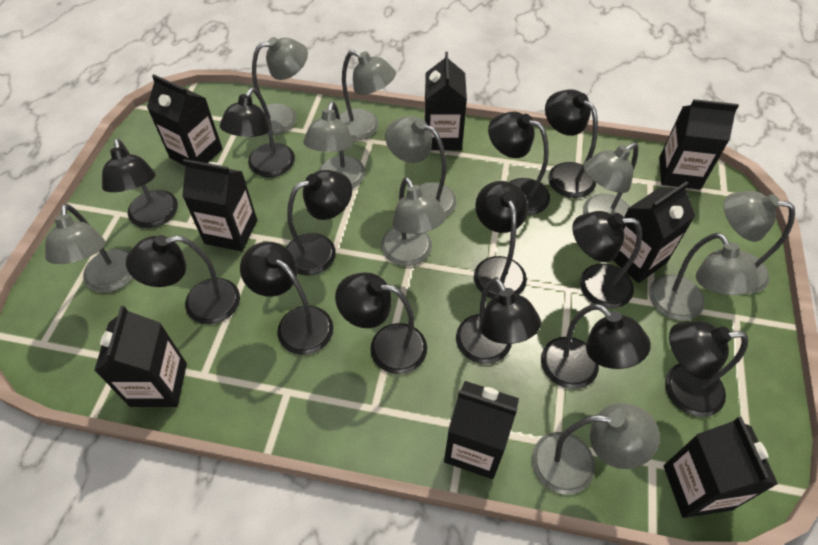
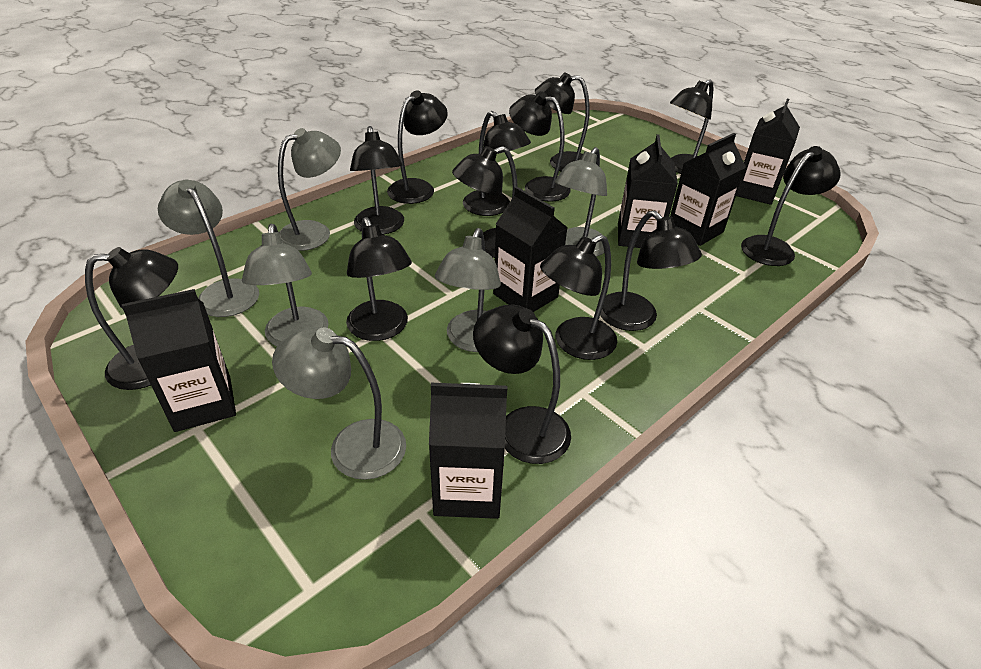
black carton: 8 -> 6
grey lamp: 10 -> 6

